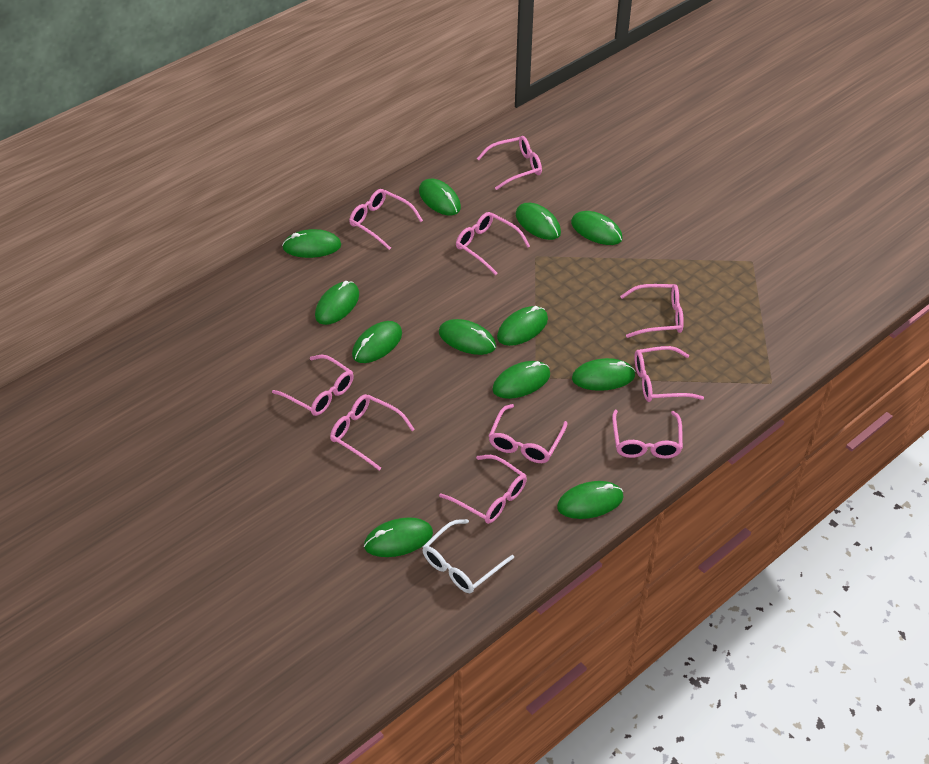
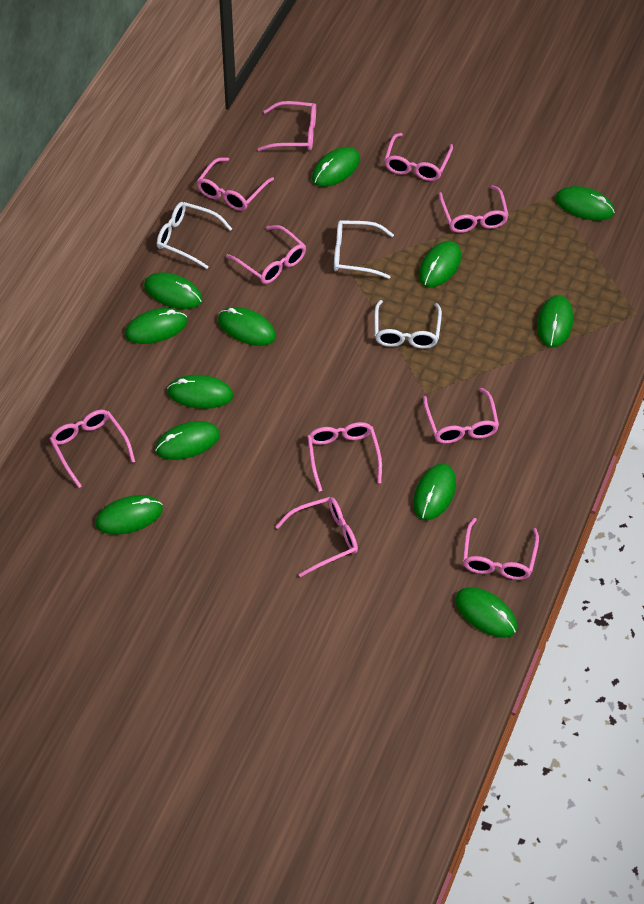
white glasses: 1 -> 3

